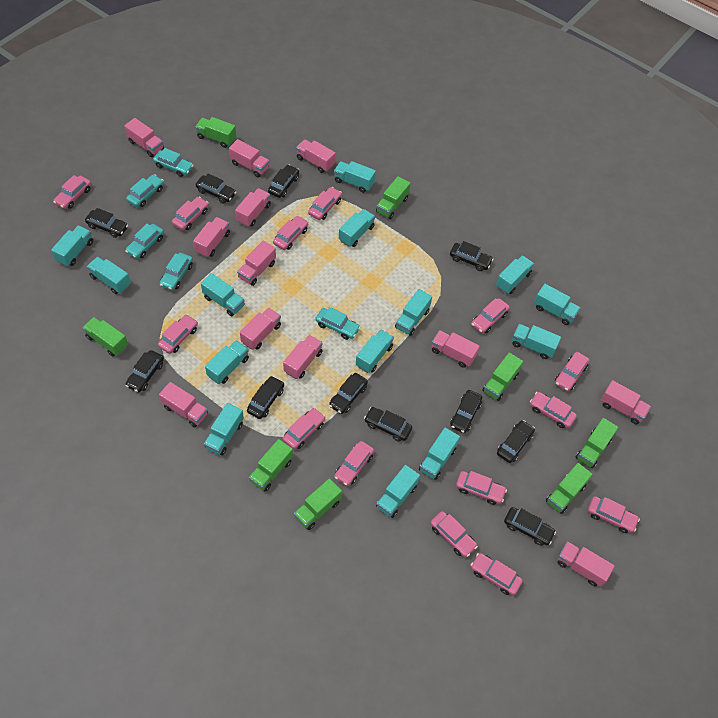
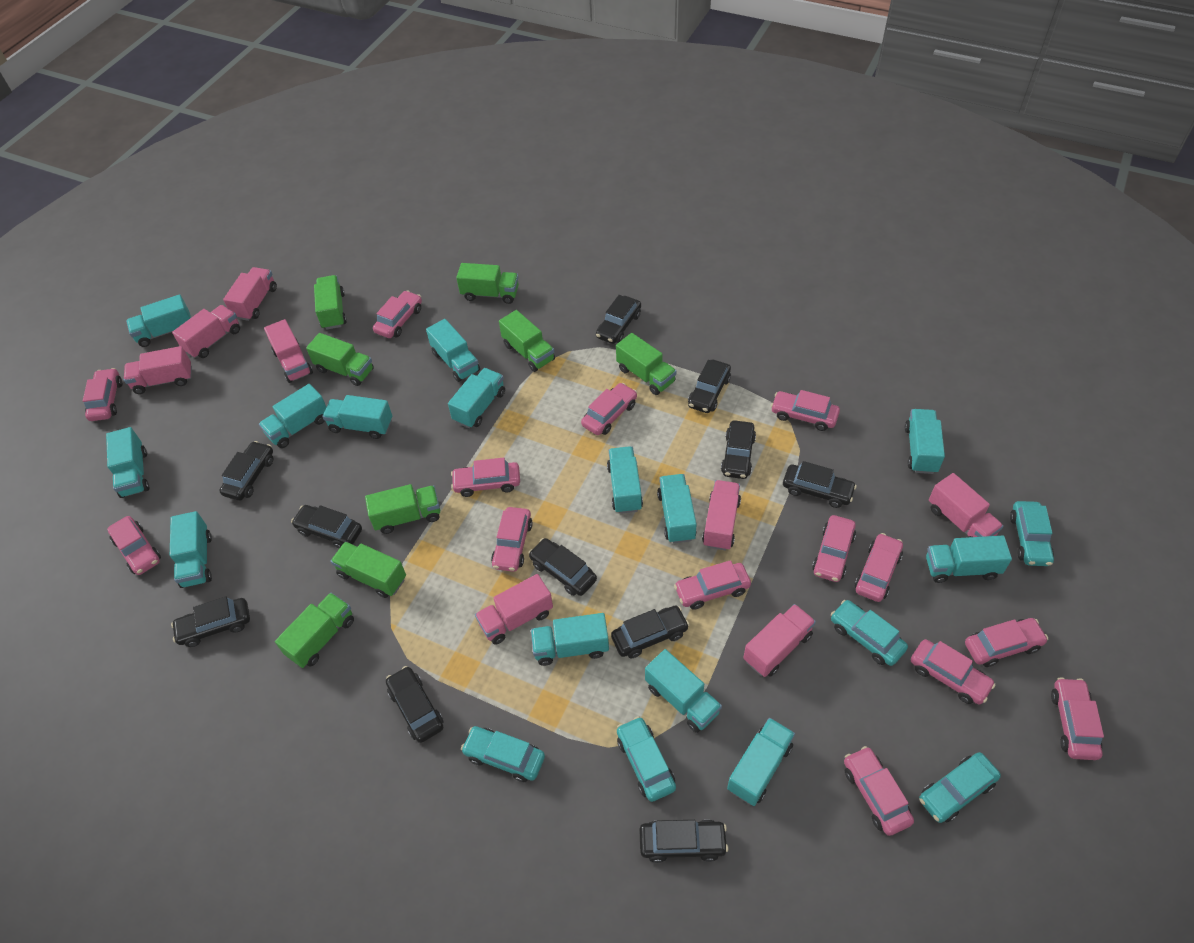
pink truck: 12 -> 8

